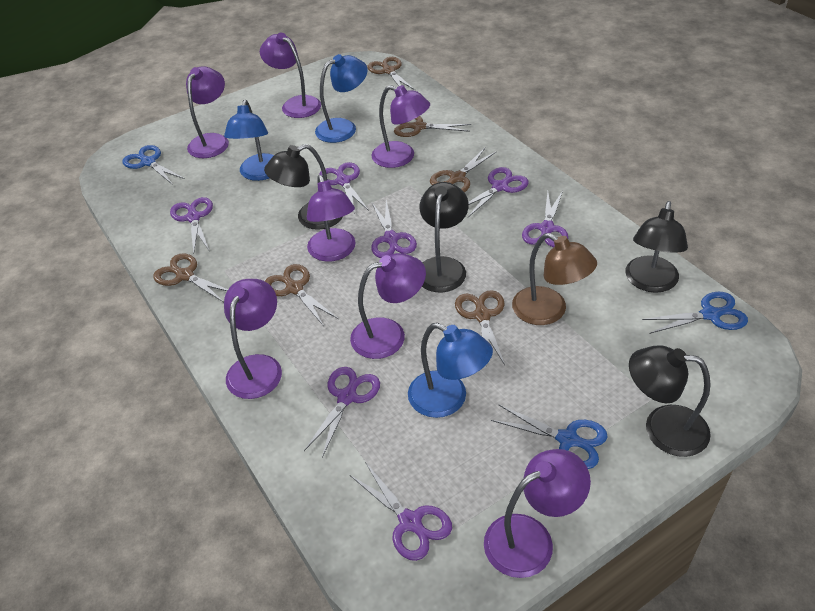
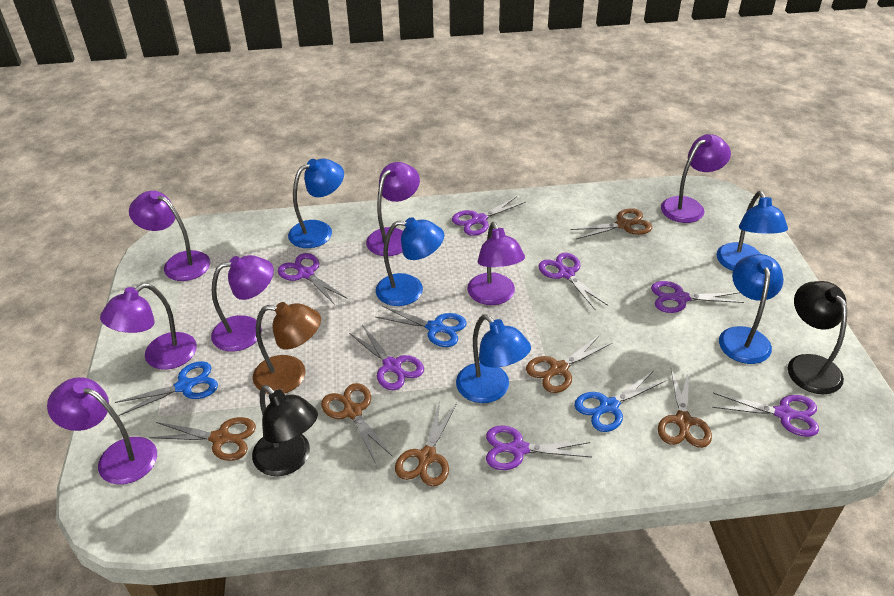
black lamp: 4 -> 2
blue lamp: 3 -> 5

